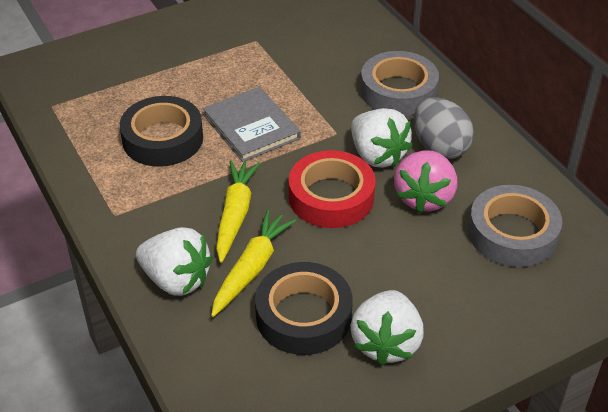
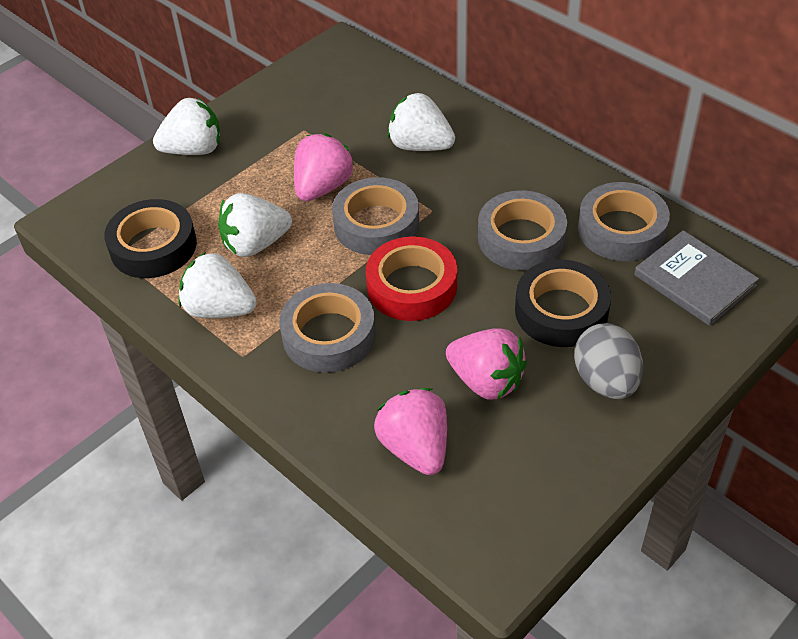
grey tape: 2 -> 4
pink strawberry: 1 -> 3
white strawberry: 3 -> 4
yellow carrot: 2 -> 0

